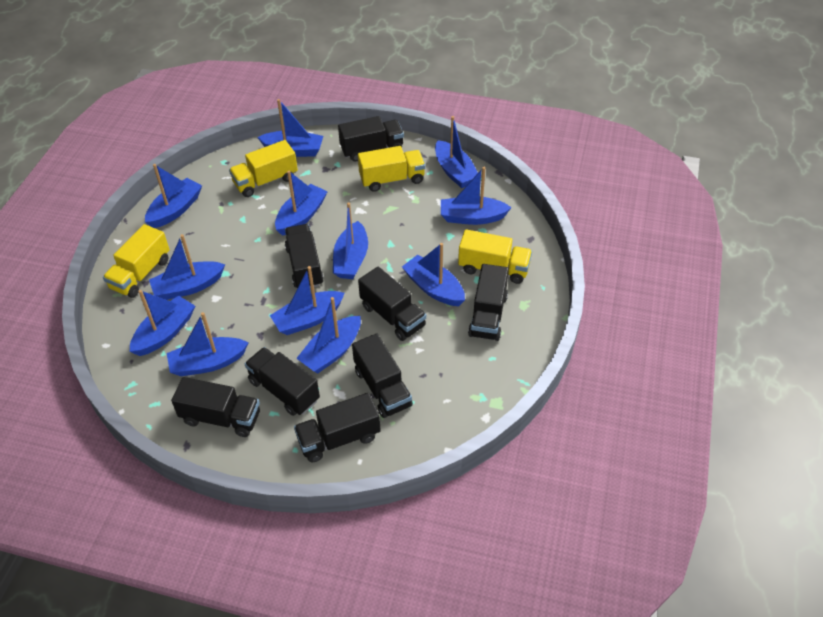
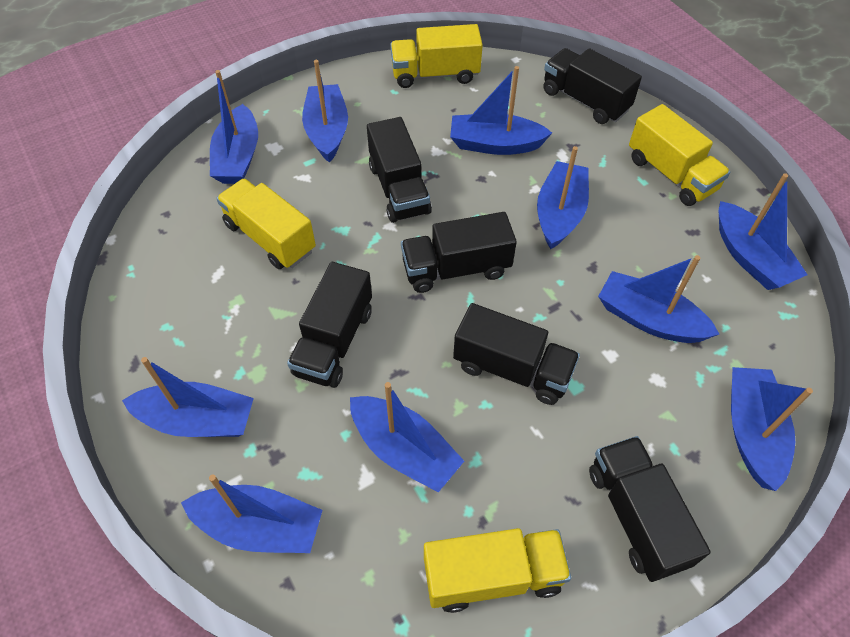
black truck: 8 -> 6
blue boat: 12 -> 10

